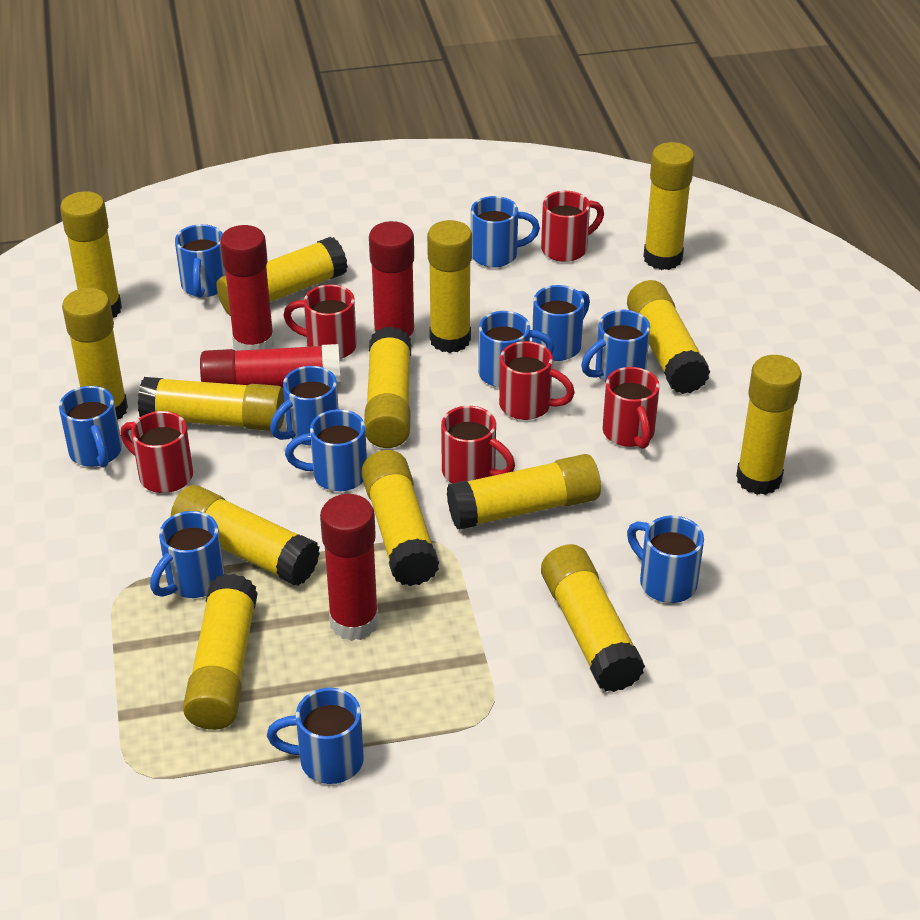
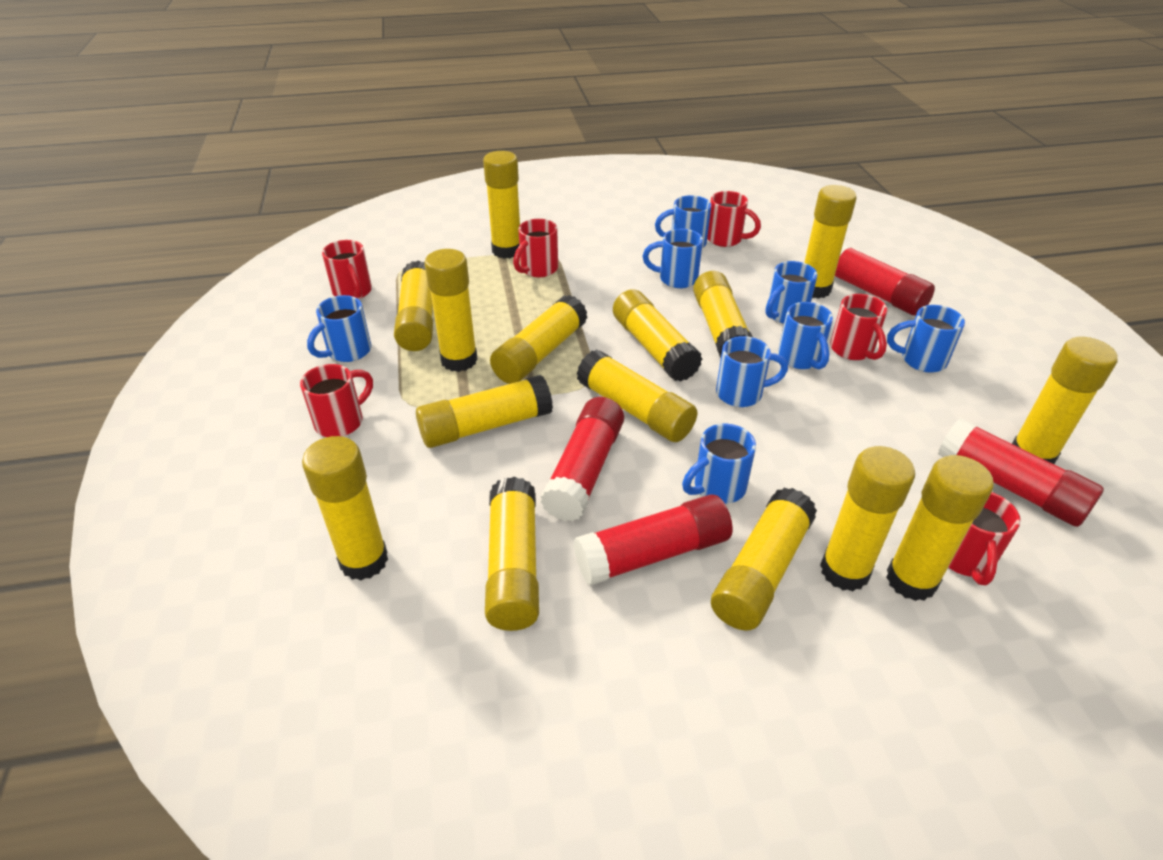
blue mug: 11 -> 8
yellow glue stick: 14 -> 15

